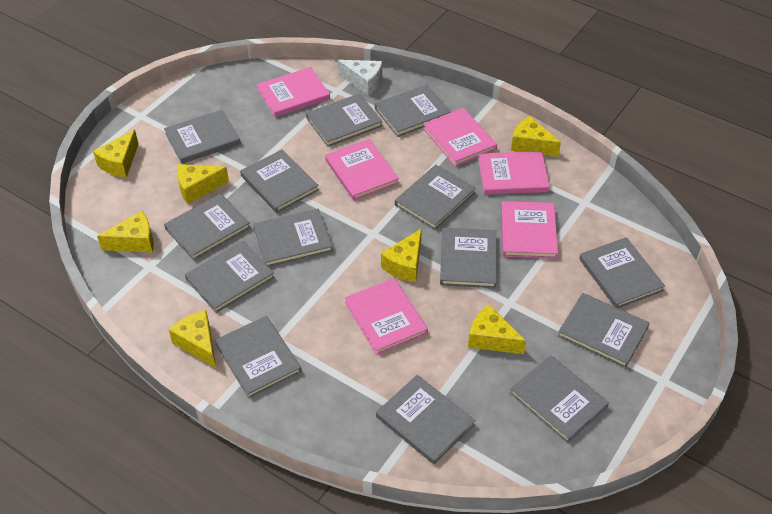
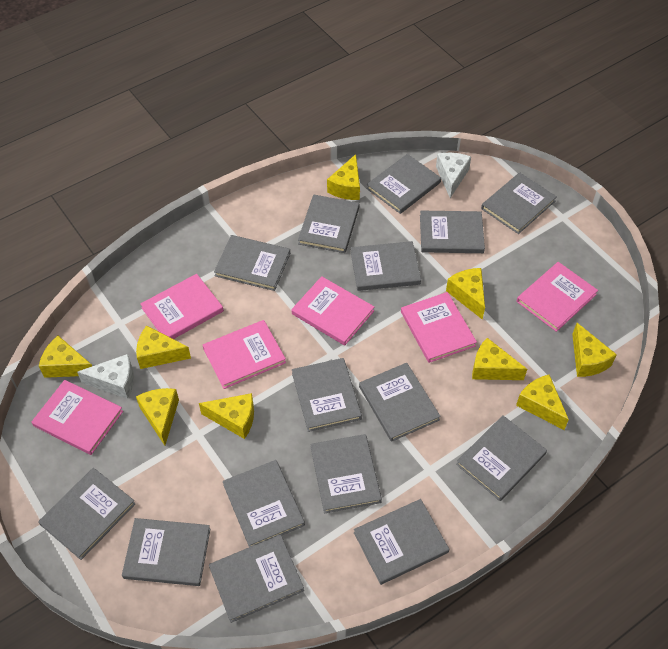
grey book: 14 -> 15
white cheese: 1 -> 2
yellow cheese: 7 -> 9

